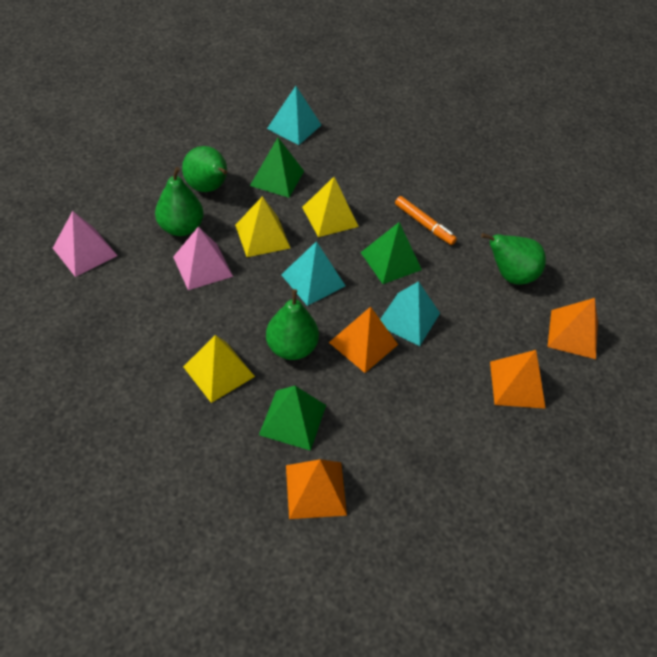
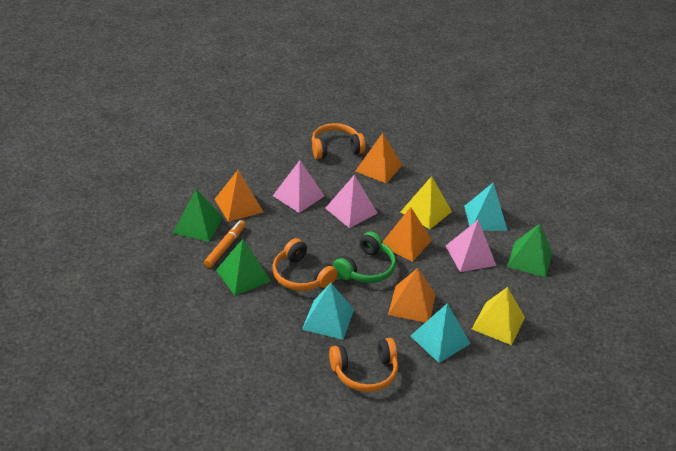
green headphones: 0 -> 1
green pear: 4 -> 0
orange headphones: 0 -> 3
pink pyramid: 2 -> 3
yellow pyramid: 3 -> 2

